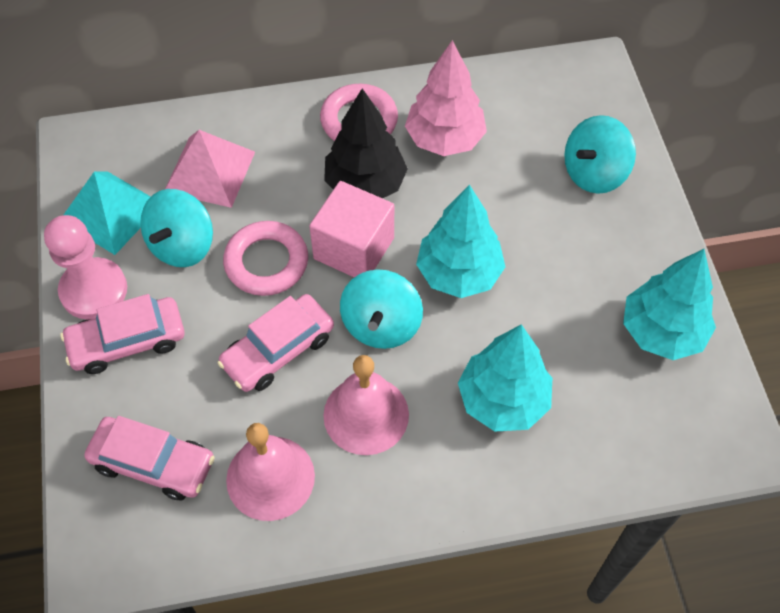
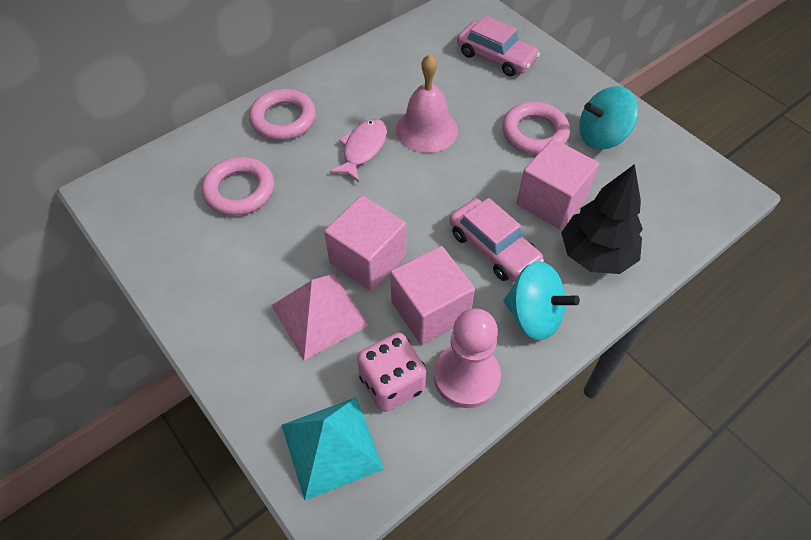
pink bell: 2 -> 1
pink car: 3 -> 2
pink cube: 1 -> 3
pink dice: 0 -> 1
pink fish: 0 -> 1
pink ring: 2 -> 3
pink tree: 1 -> 0
turquoise spinning top: 3 -> 2
turquoise tree: 3 -> 0

